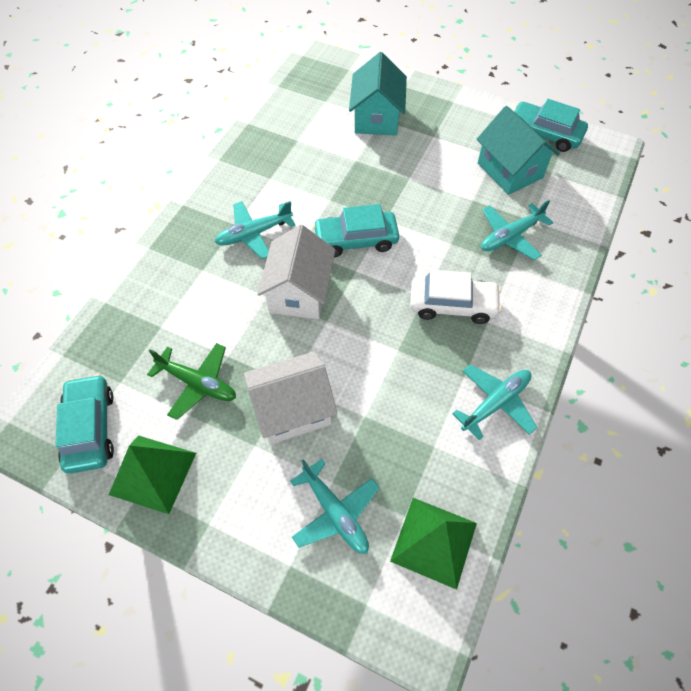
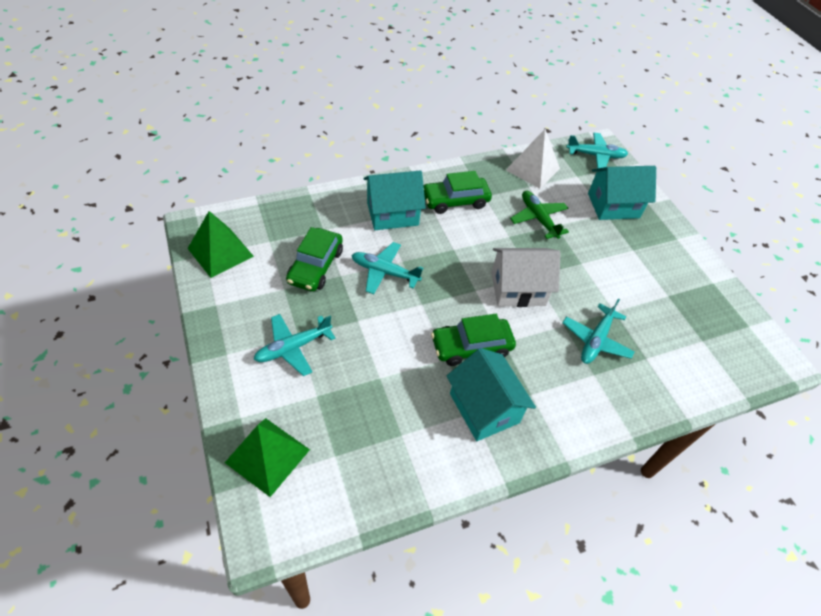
green car: 0 -> 3
turquoise car: 3 -> 0
turquoise house: 2 -> 3
white car: 1 -> 0
white house: 2 -> 1
white pyramid: 0 -> 1

